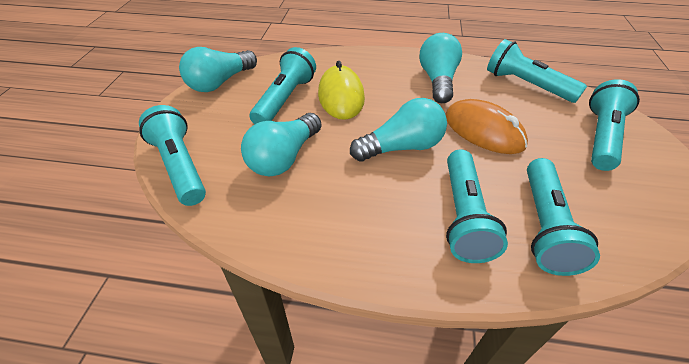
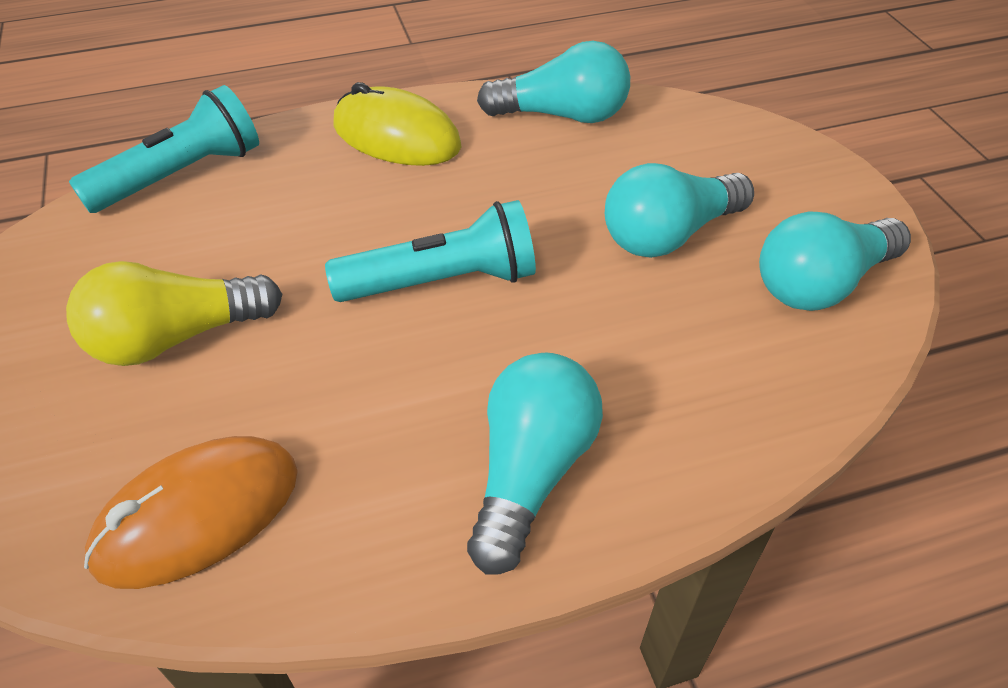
turquoise flashlight: 6 -> 2
yellow light bulb: 0 -> 1

